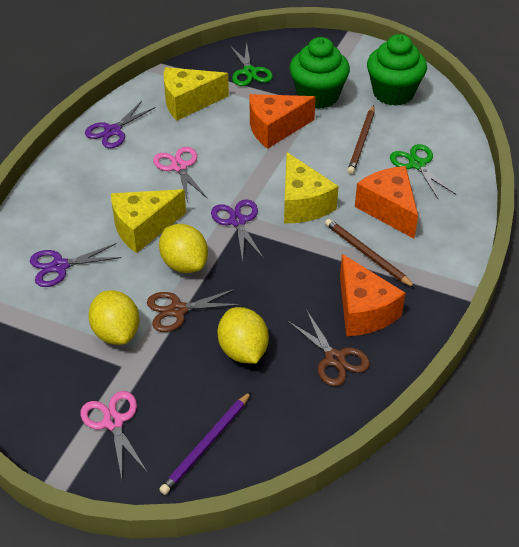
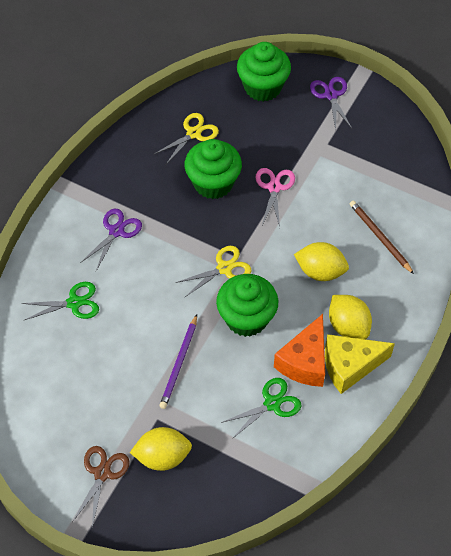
brown pencil: 2 -> 1
brown scissors: 2 -> 1
green cupcake: 2 -> 3
orange cheese: 3 -> 1
pink scissors: 2 -> 1
purple scissors: 3 -> 2
yellow cheese: 3 -> 1
yellow scissors: 0 -> 2

